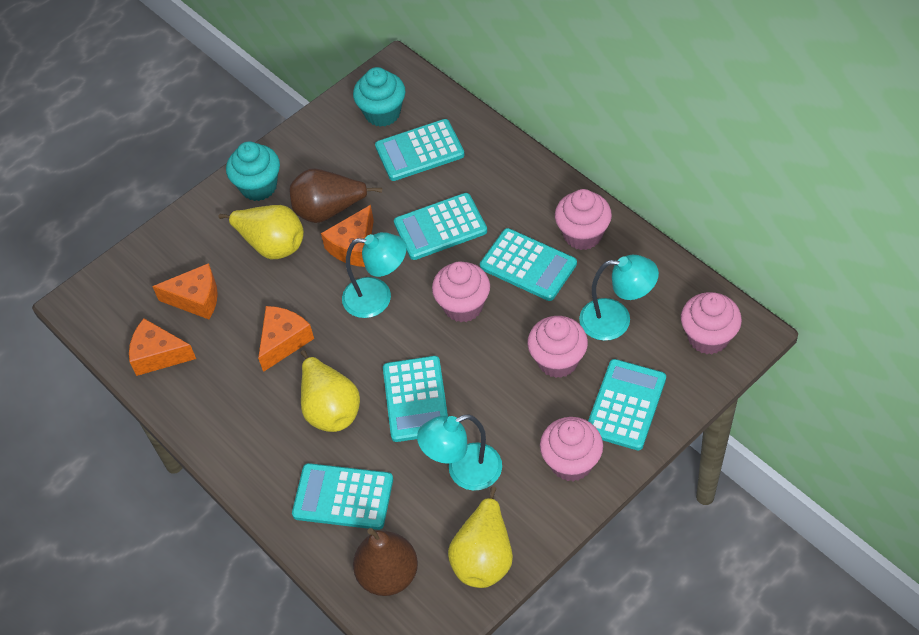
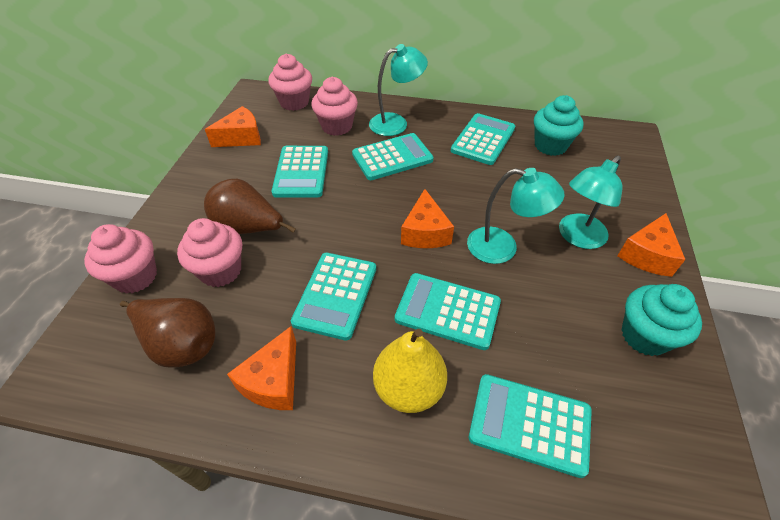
pink cupcake: 5 -> 4
yellow pear: 3 -> 1

